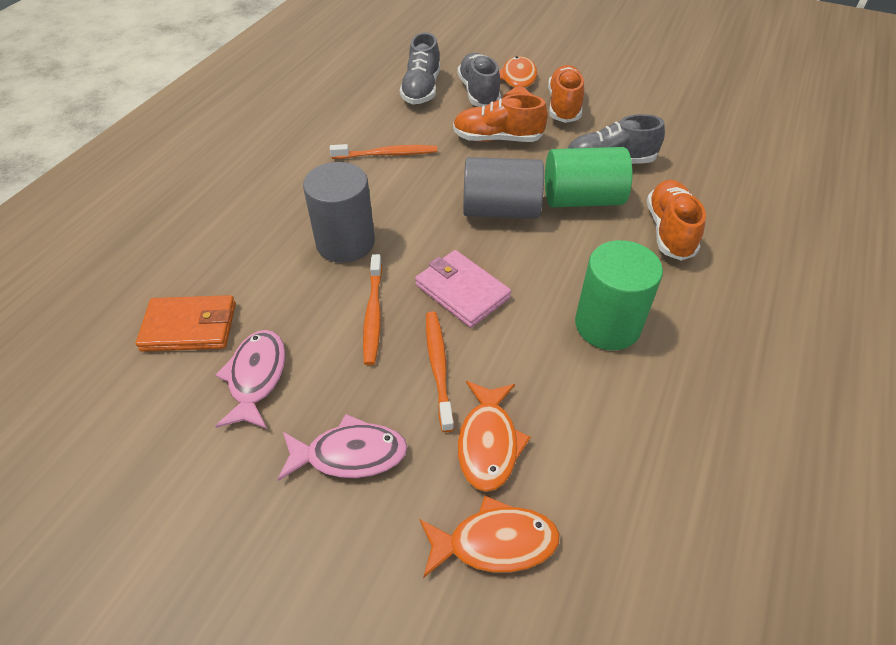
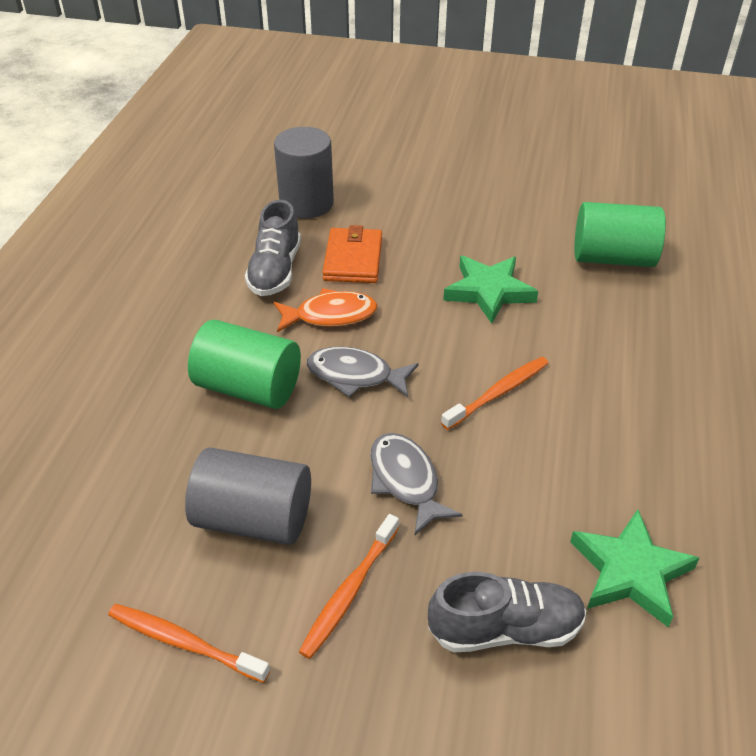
green star: 0 -> 2
grey fish: 0 -> 2
grey shoe: 3 -> 2
orange fish: 3 -> 1
orange shoe: 3 -> 0
pink fish: 2 -> 0
pink wallet: 1 -> 0

